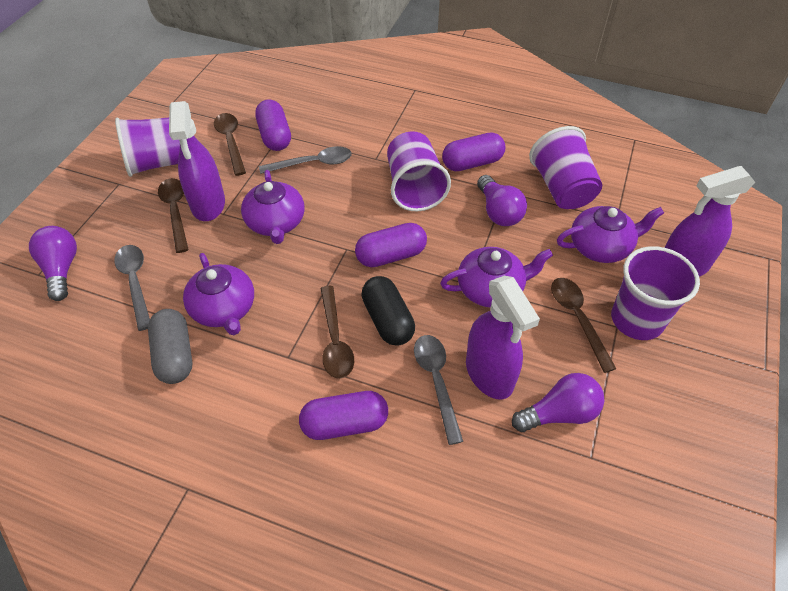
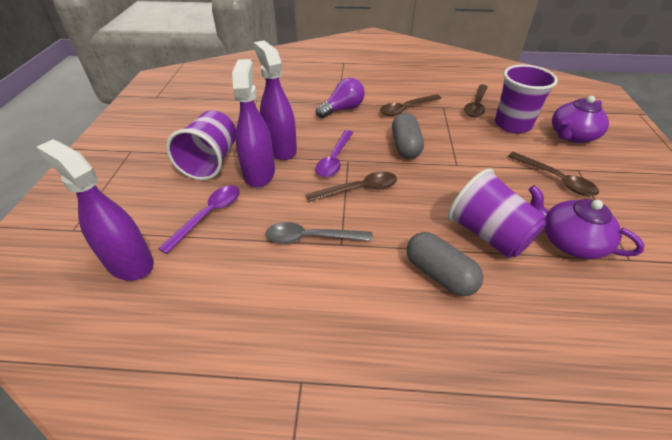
black capsule: 1 -> 0
grey capsule: 1 -> 2
grey spoon: 3 -> 1
purple capsule: 4 -> 0
purple cup: 4 -> 3
purple light bulb: 3 -> 1
purple spoon: 0 -> 2
purple teapot: 4 -> 2

